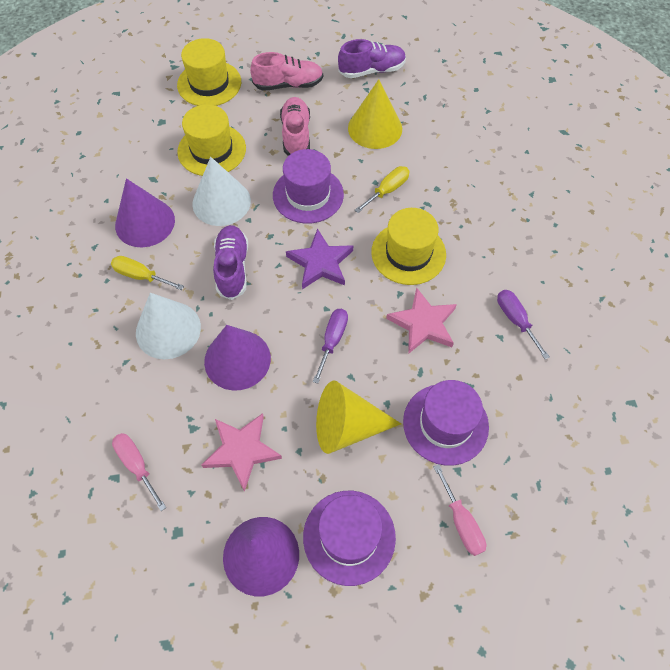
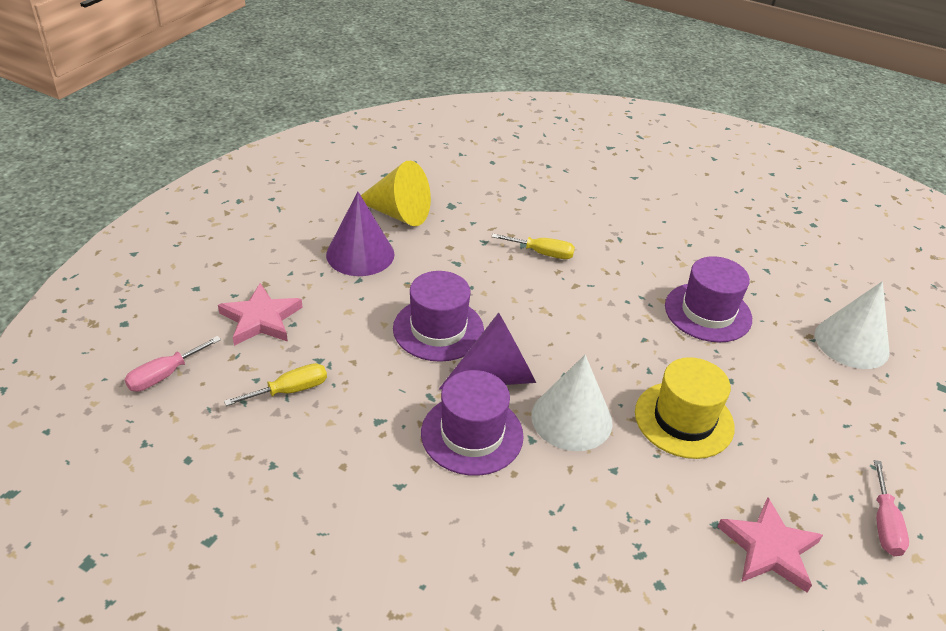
pink shoe: 2 -> 0
purple cone: 3 -> 2
purple screwdriver: 2 -> 0
purple shoe: 2 -> 0
purple star: 1 -> 0
yellow cone: 2 -> 1
yellow hat: 3 -> 1

